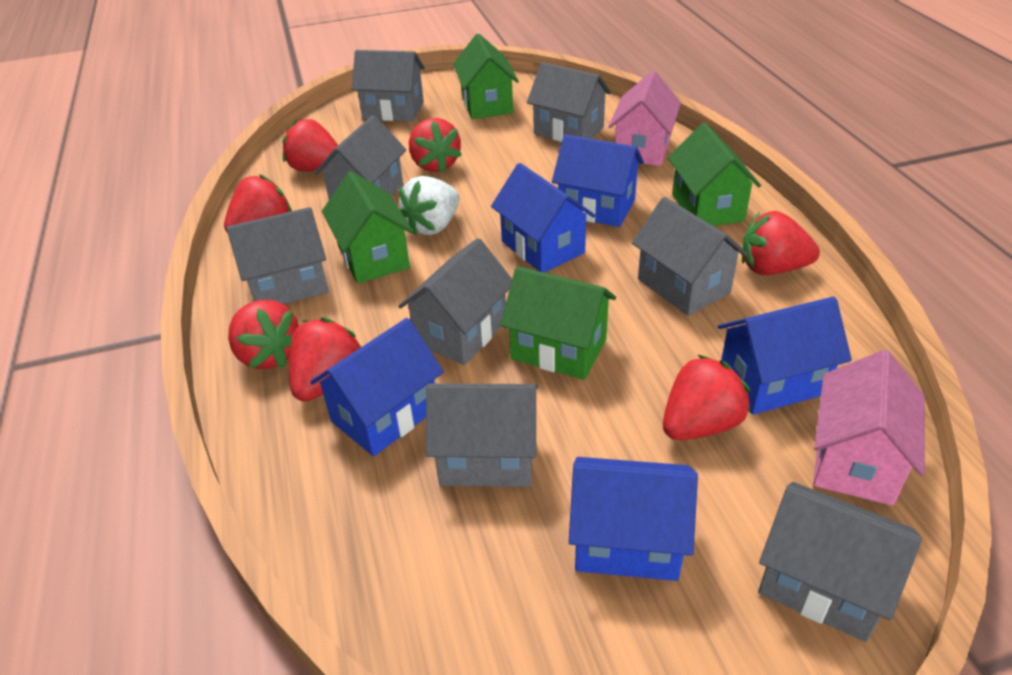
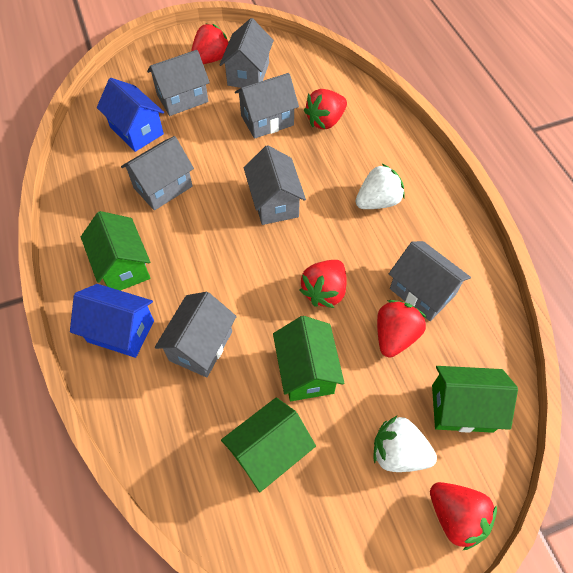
blue house: 5 -> 2
grey house: 8 -> 7
pink house: 2 -> 0
red strawberry: 7 -> 5
white strawberry: 1 -> 2

